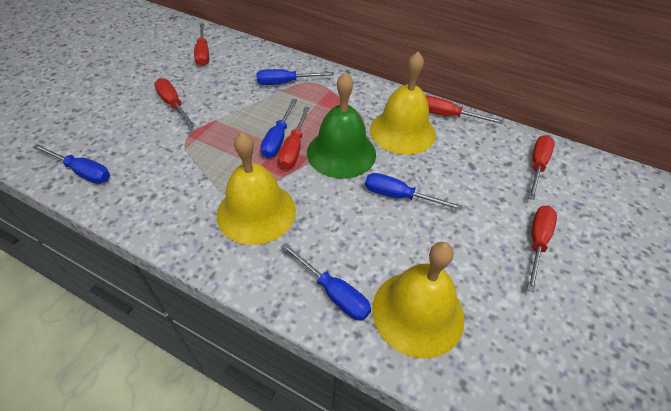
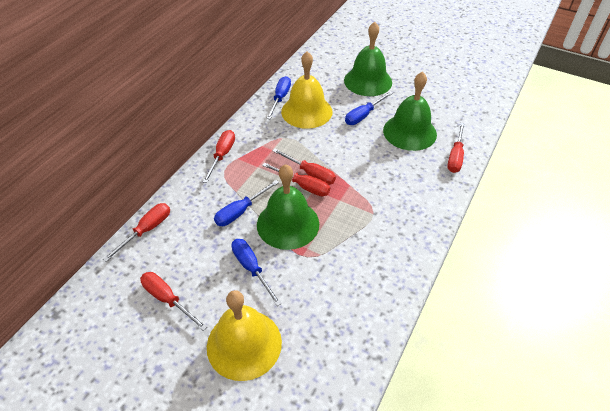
blue screwdriver: 5 -> 4
green bell: 1 -> 3
yellow bell: 3 -> 2

